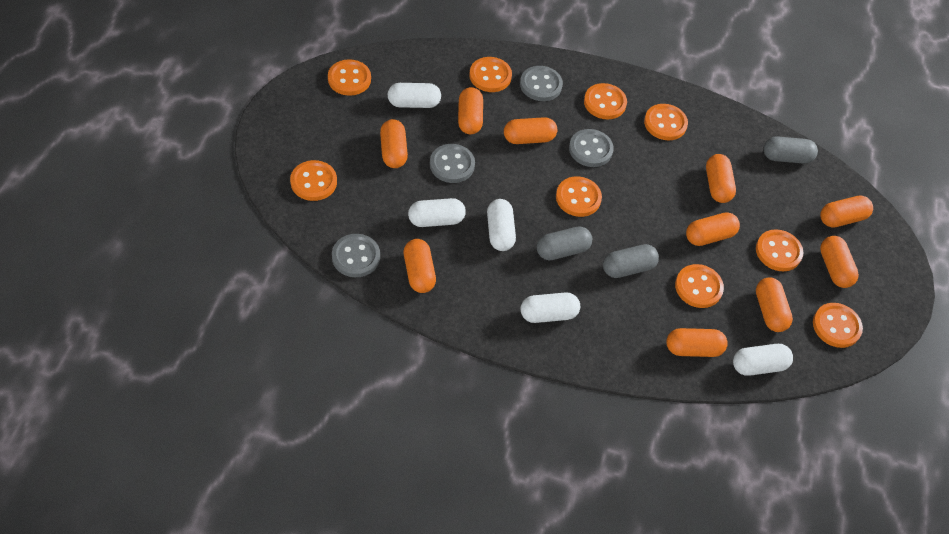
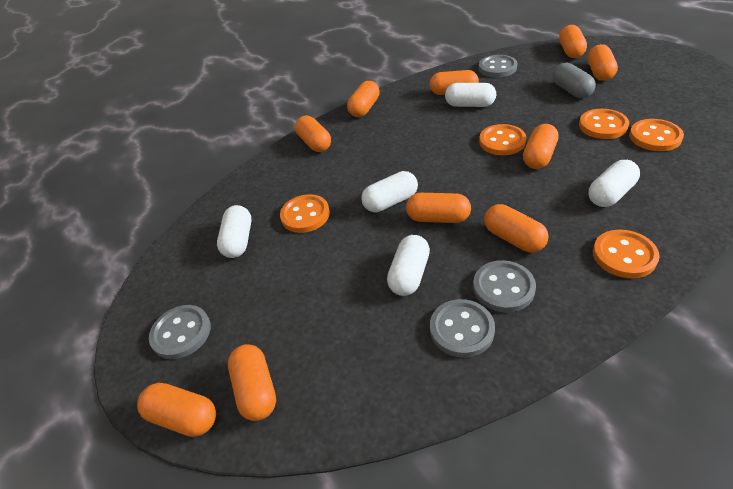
grey capsule: 3 -> 1
orange button: 9 -> 5

